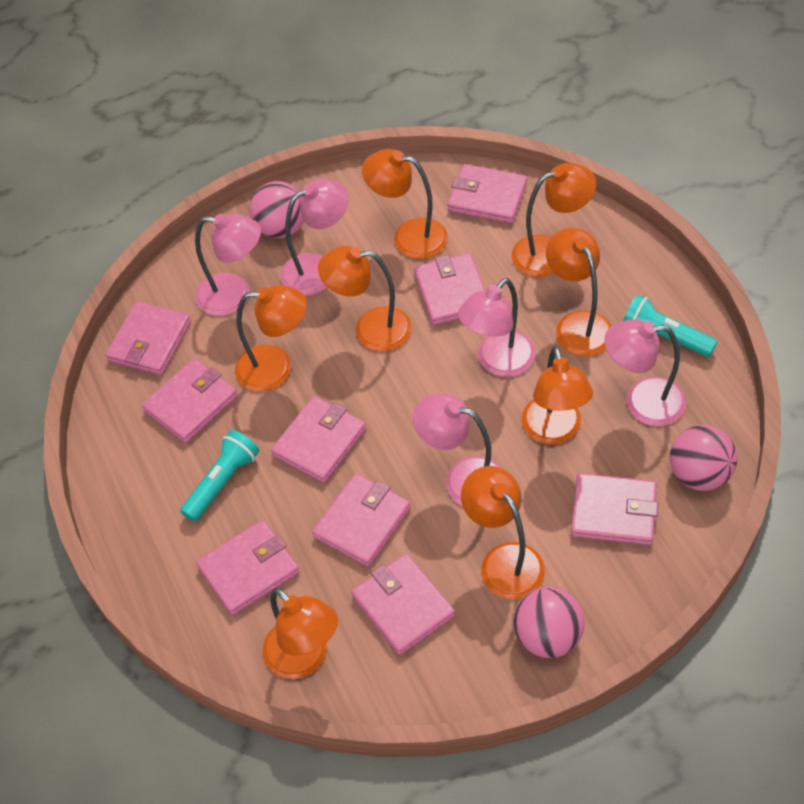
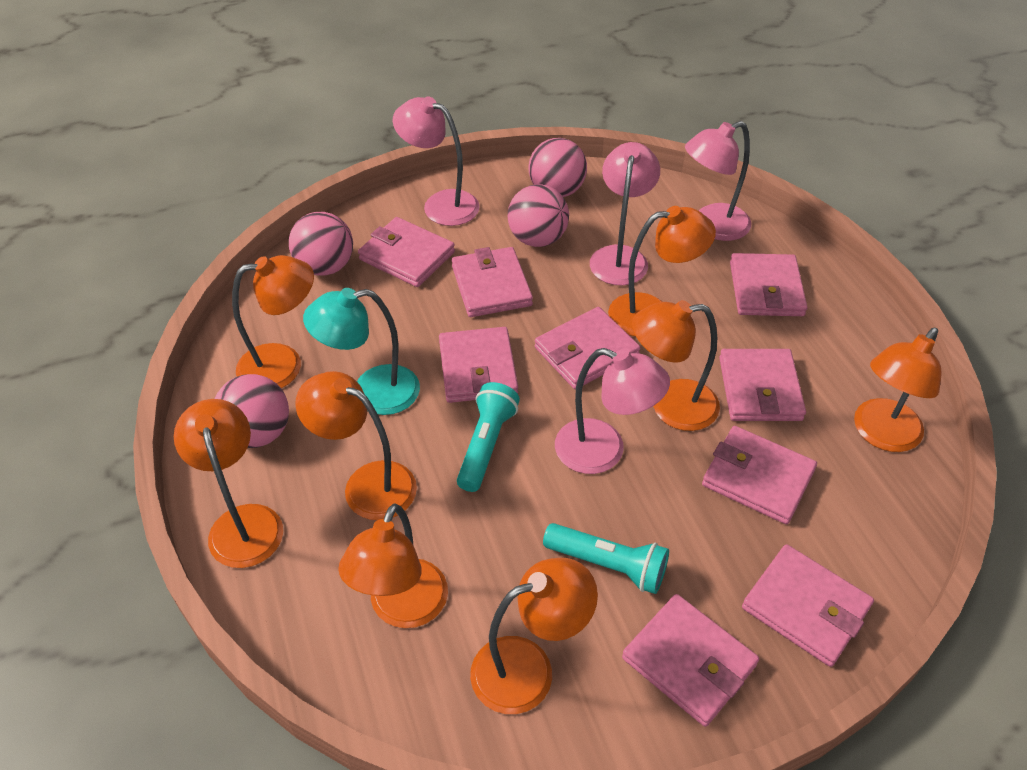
pink ball: 3 -> 4
pink lamp: 5 -> 4
turquoise lamp: 0 -> 1

